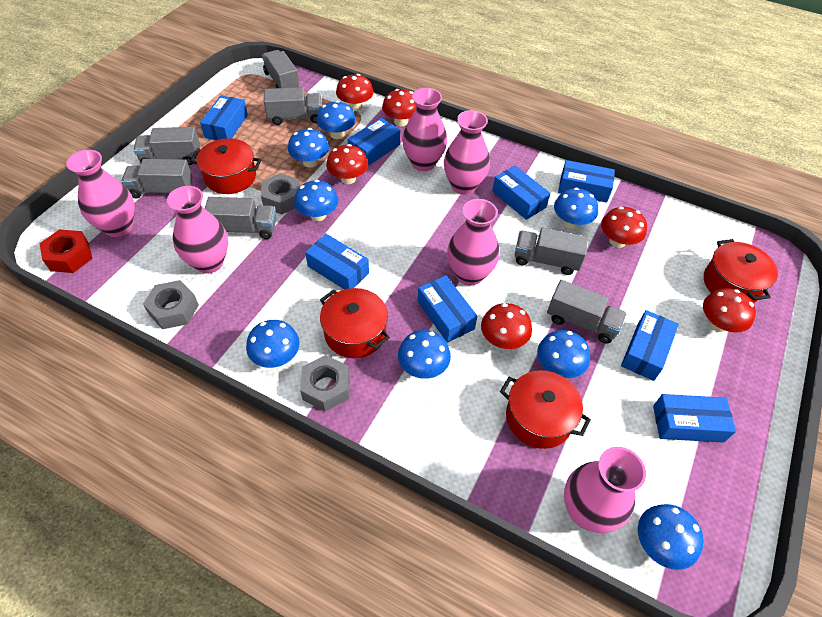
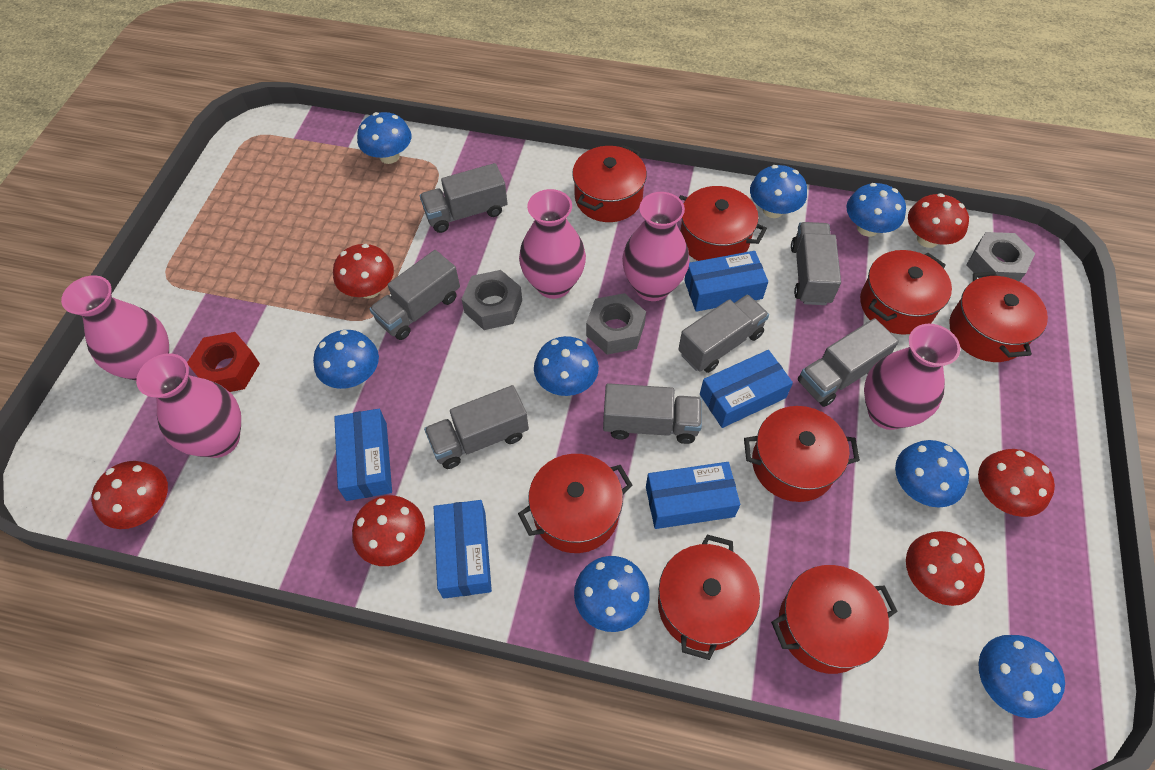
blue box: 8 -> 5
pink vase: 6 -> 5
red pot: 4 -> 8

